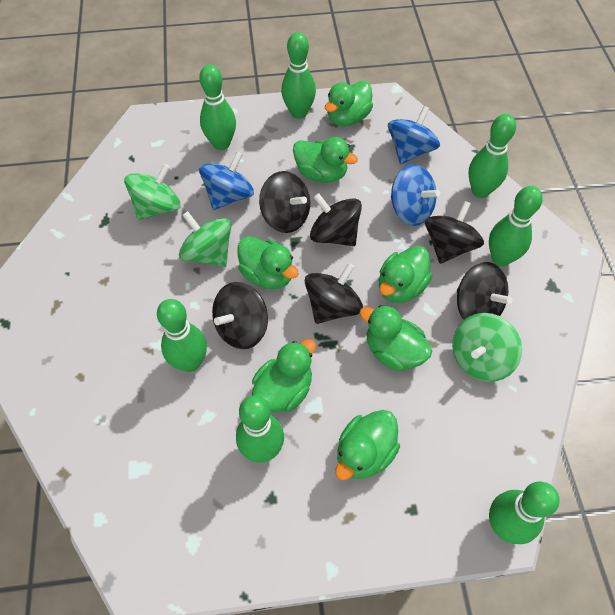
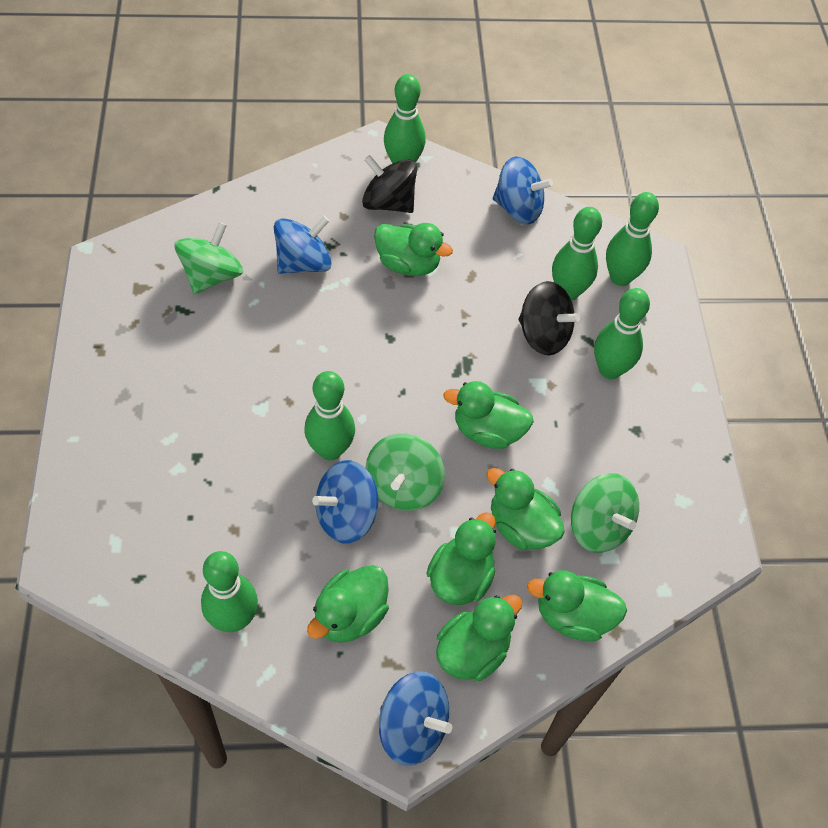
black spinning top: 6 -> 2
blue spinning top: 3 -> 4
green bowling pin: 7 -> 6

